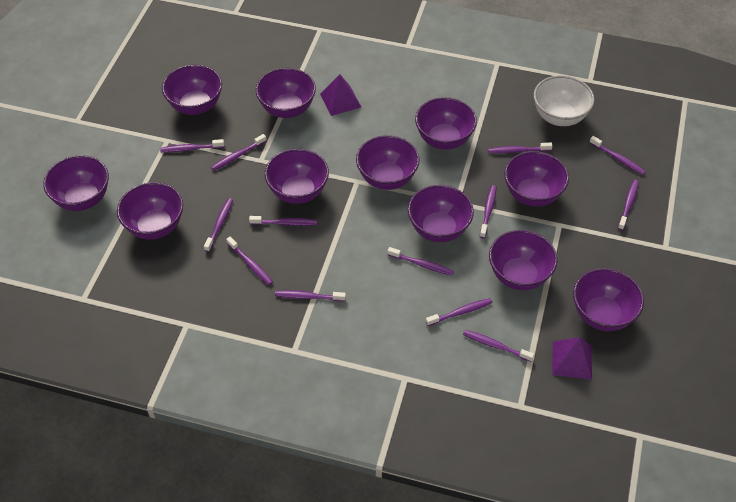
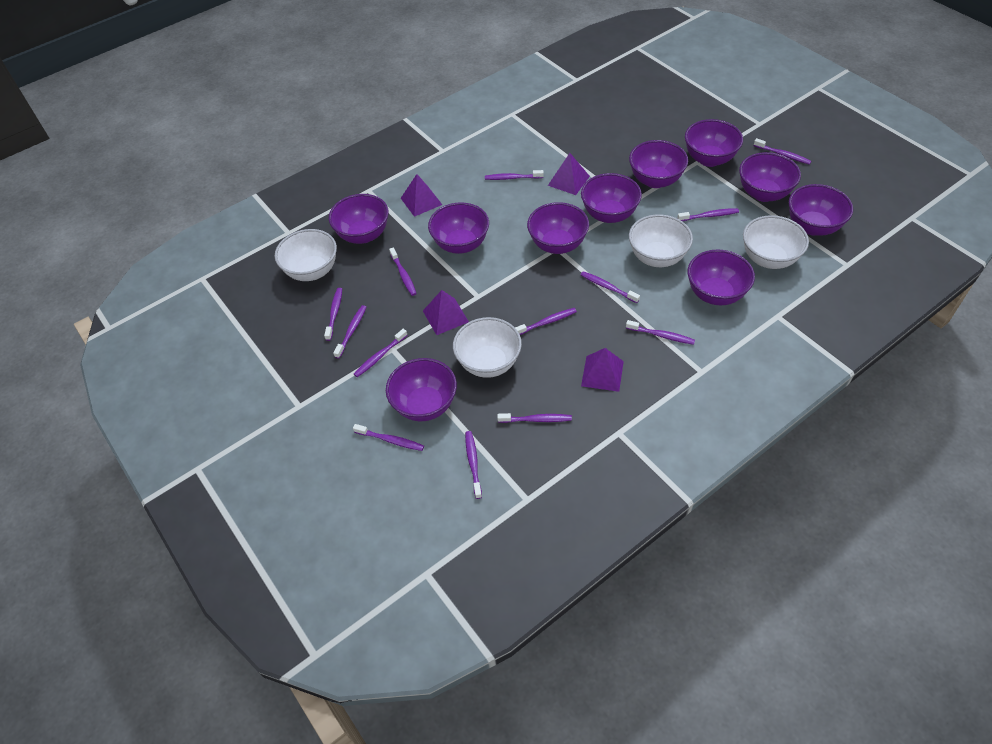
purple bowl: 11 -> 10
purple pyramid: 2 -> 4
white bowl: 1 -> 4

